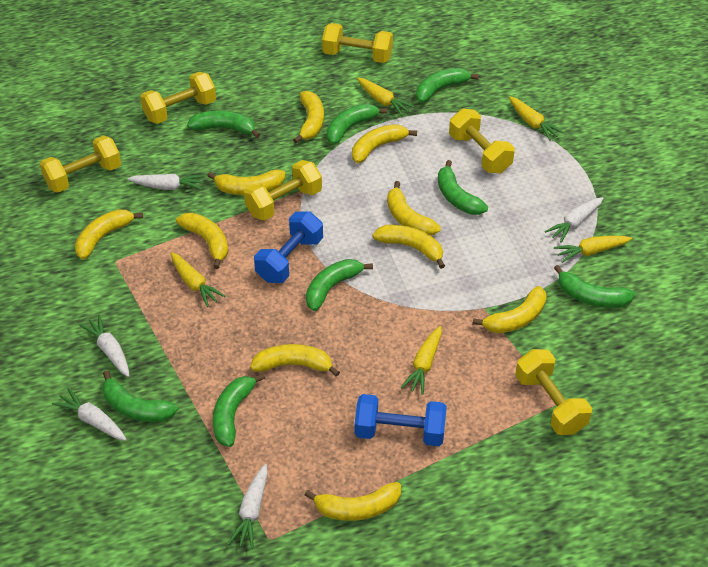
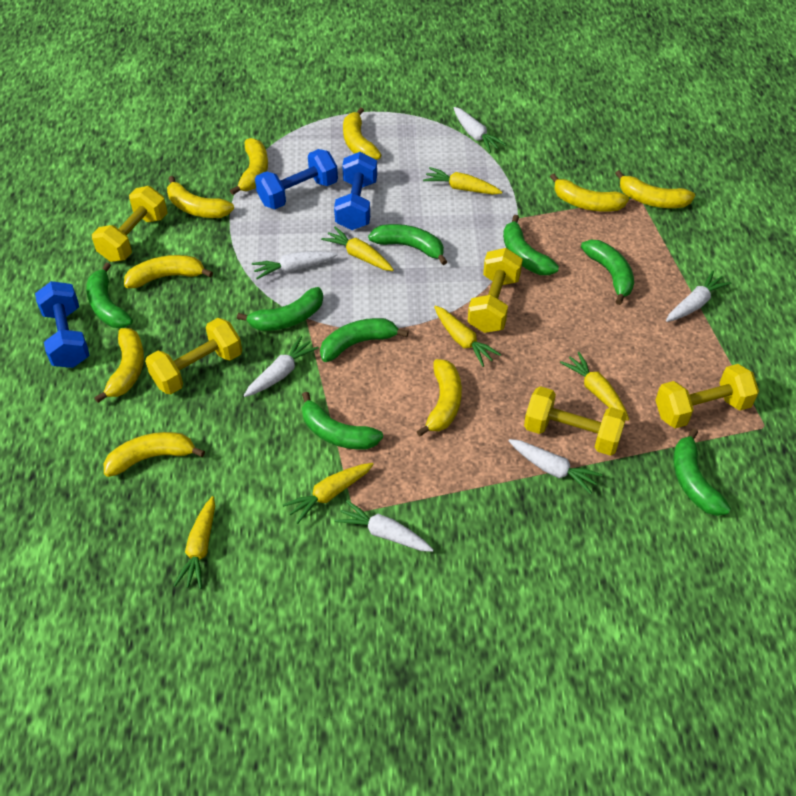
blue dumbbell: 2 -> 3
white carrot: 5 -> 6
yellow banana: 10 -> 9
yellow carrot: 5 -> 6
yellow dumbbell: 6 -> 5

